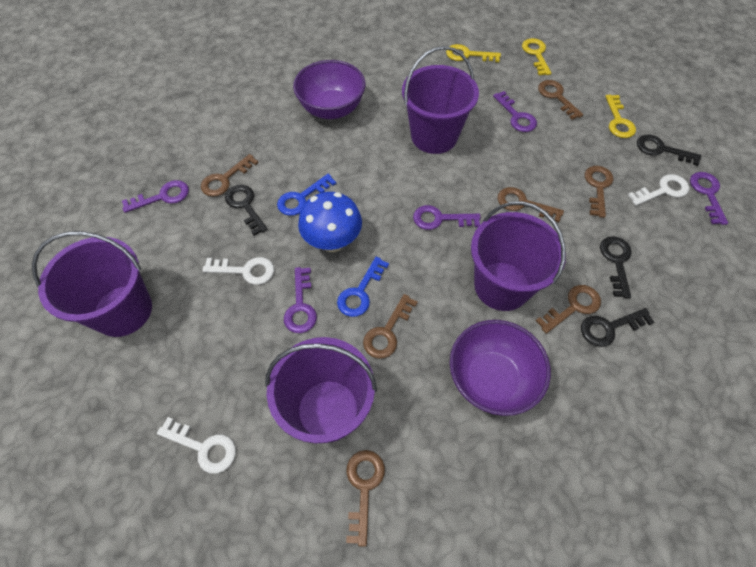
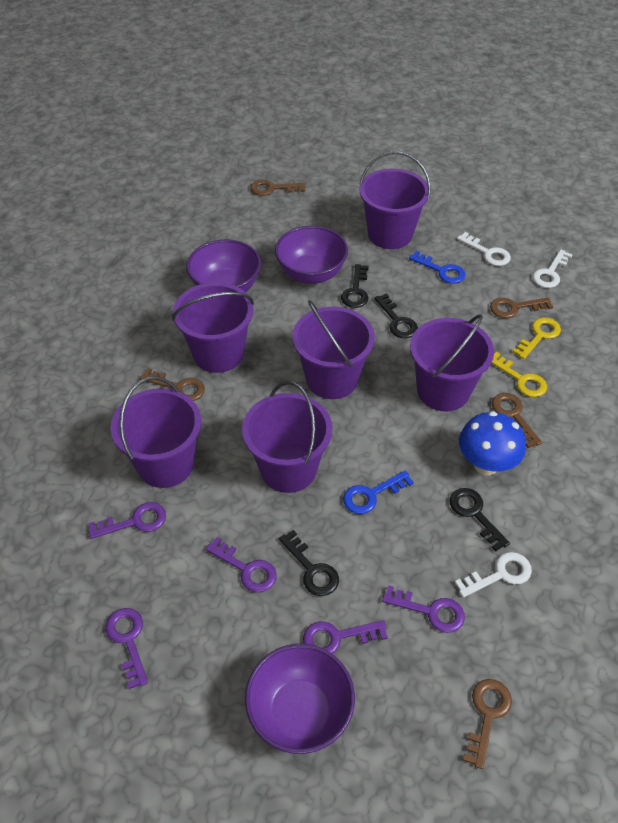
brown key: 7 -> 5
purple bowl: 2 -> 3
purple bucket: 4 -> 6
yellow key: 3 -> 2

